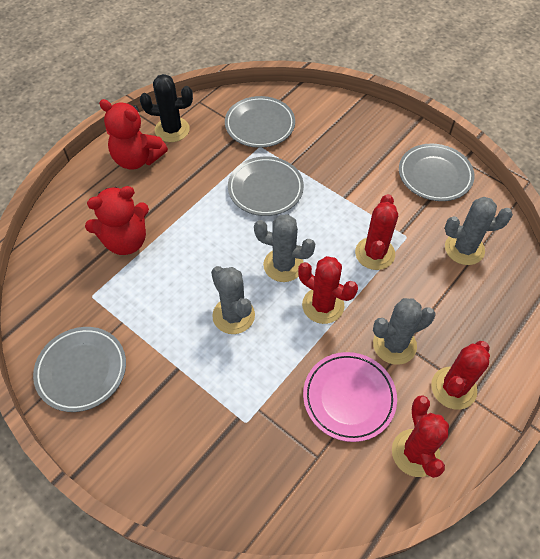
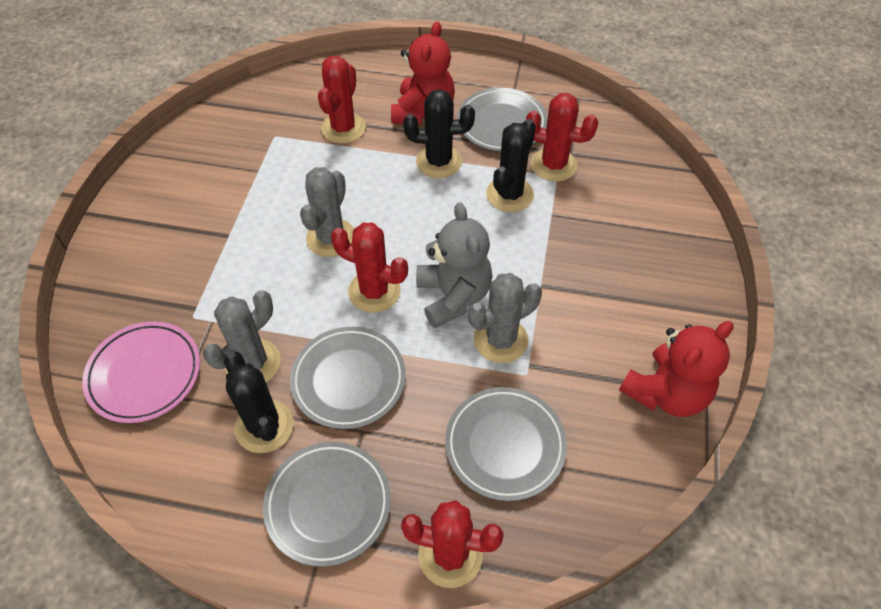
black cactus: 1 -> 3
grey cactus: 4 -> 3
grey teddy bear: 0 -> 1

